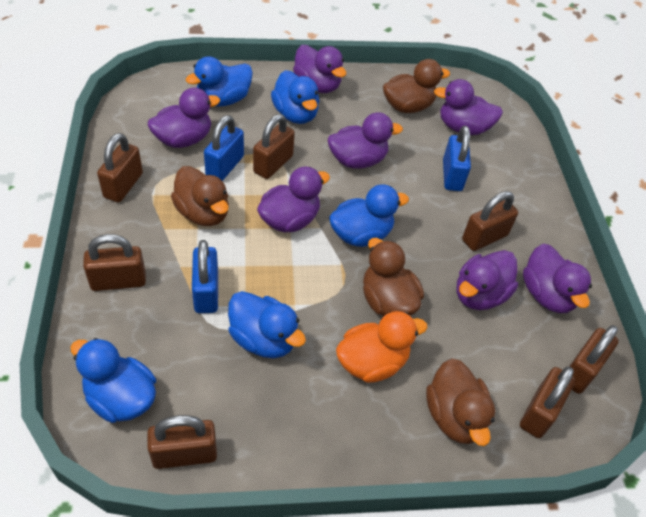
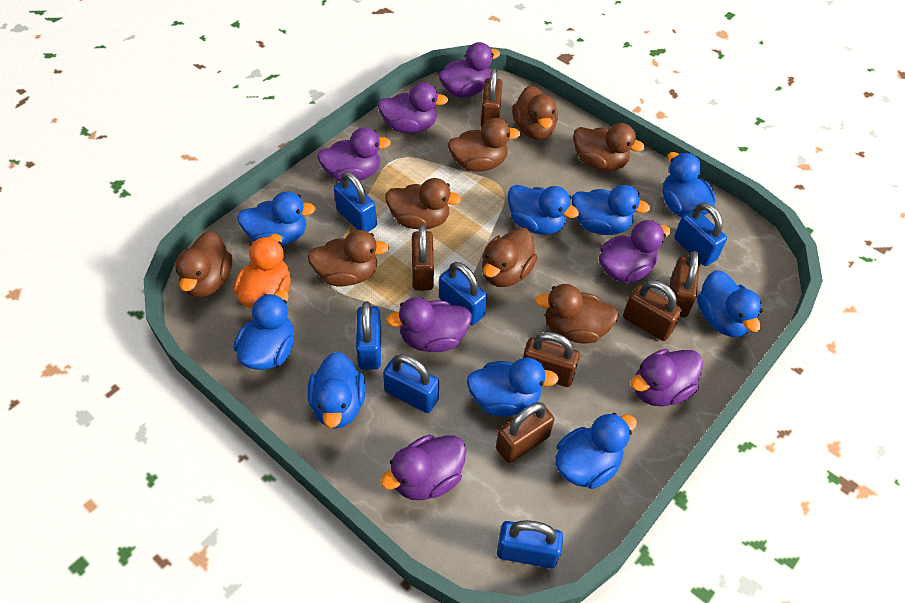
blue duck: 5 -> 9
blue padlock: 3 -> 6
brown duck: 4 -> 8
brown padlock: 7 -> 6

